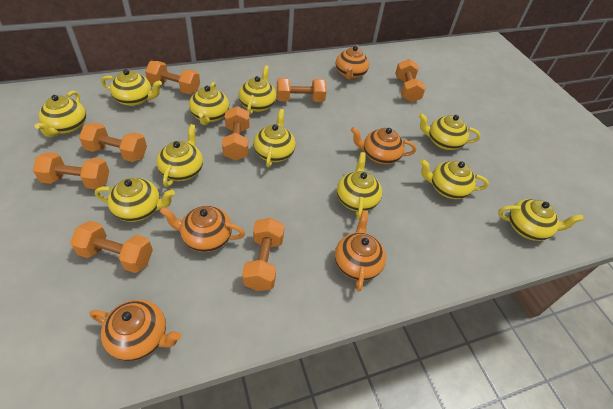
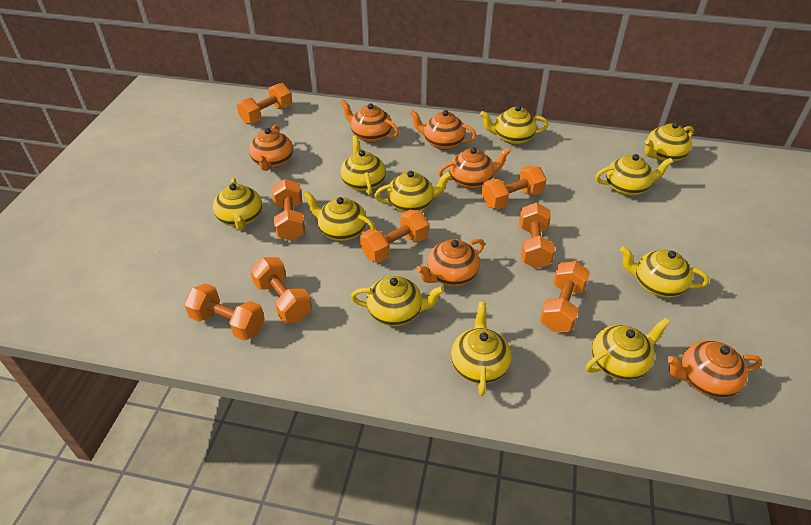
orange teapot: 5 -> 6

